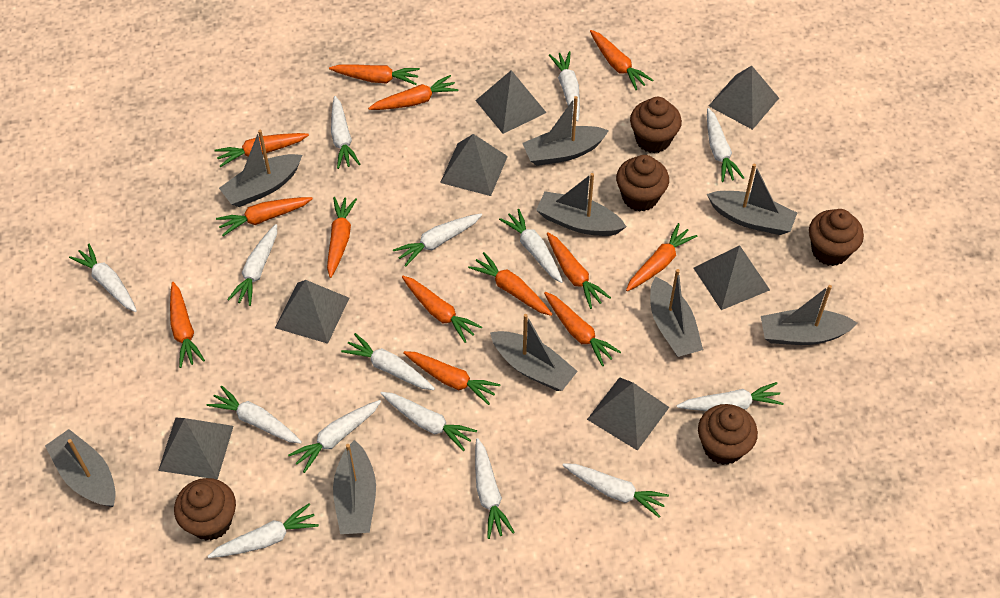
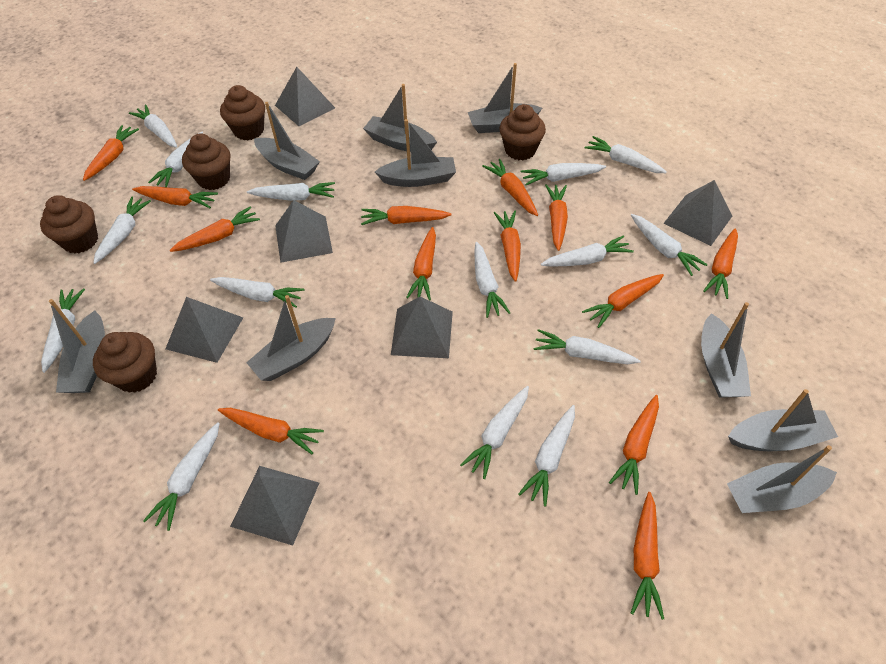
grey pyramid: 7 -> 6

